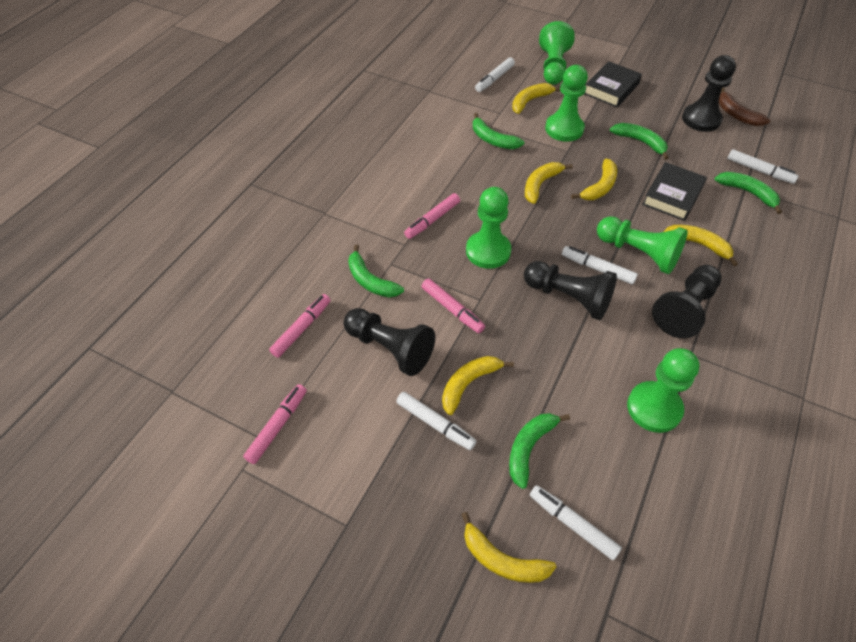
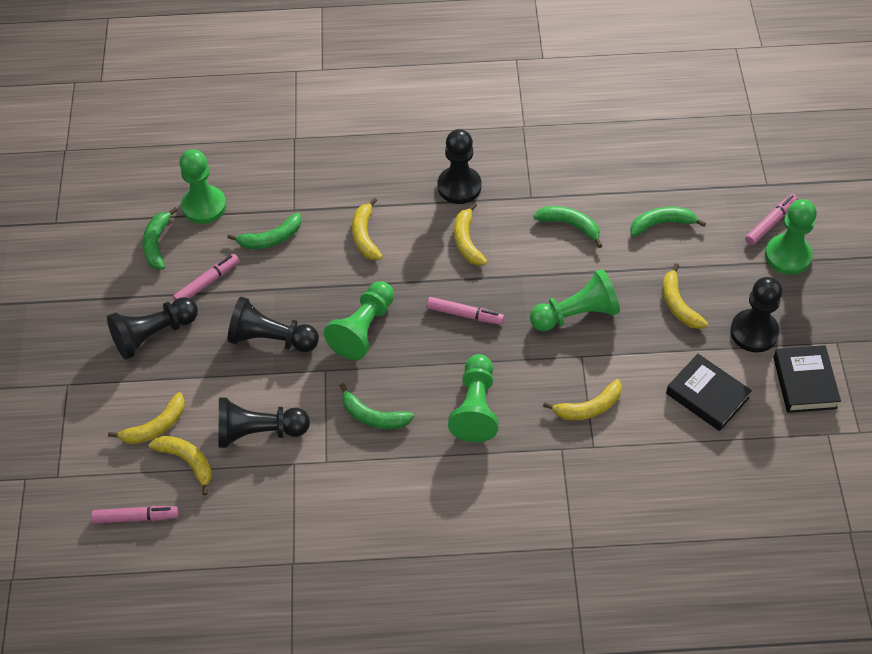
black pawn: 4 -> 5
brown banana: 1 -> 0
white marker: 5 -> 0

